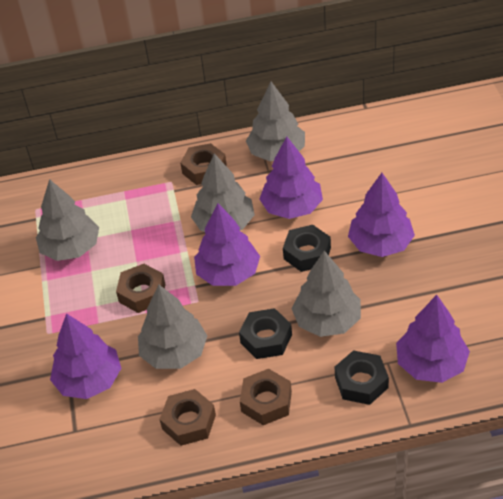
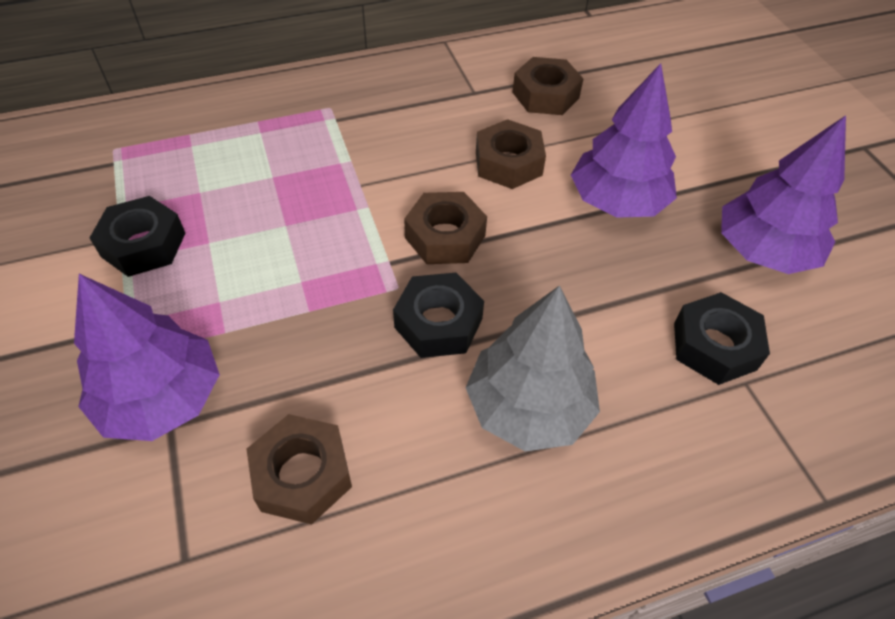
grey tree: 5 -> 1
purple tree: 5 -> 3

